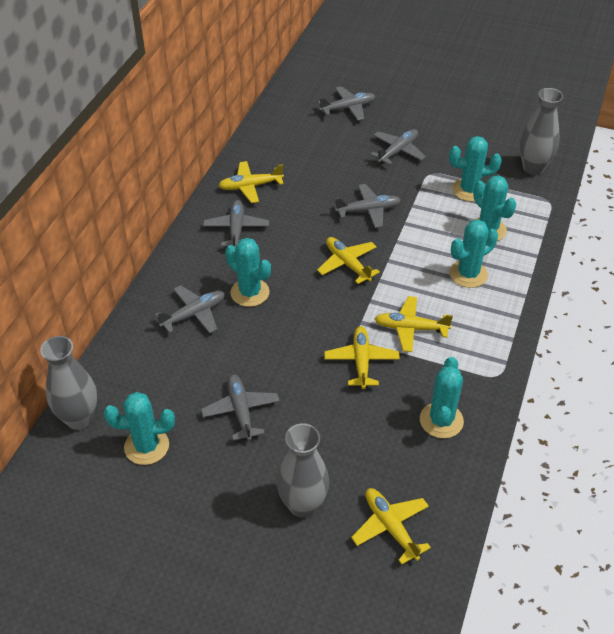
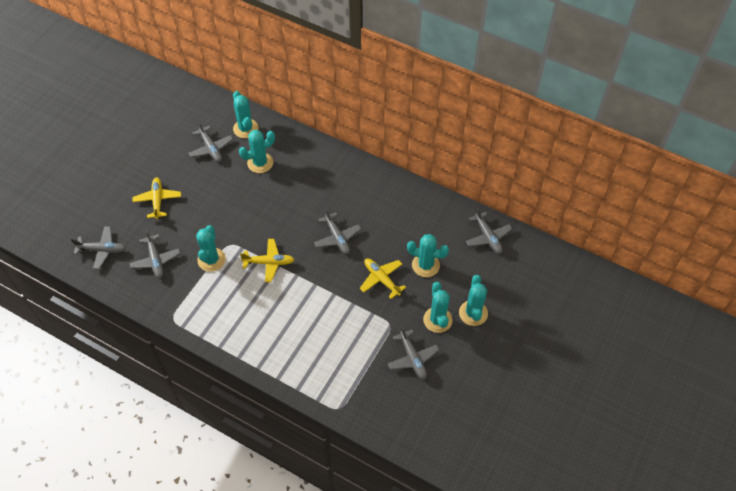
grey vase: 3 -> 0
yellow plane: 5 -> 3

